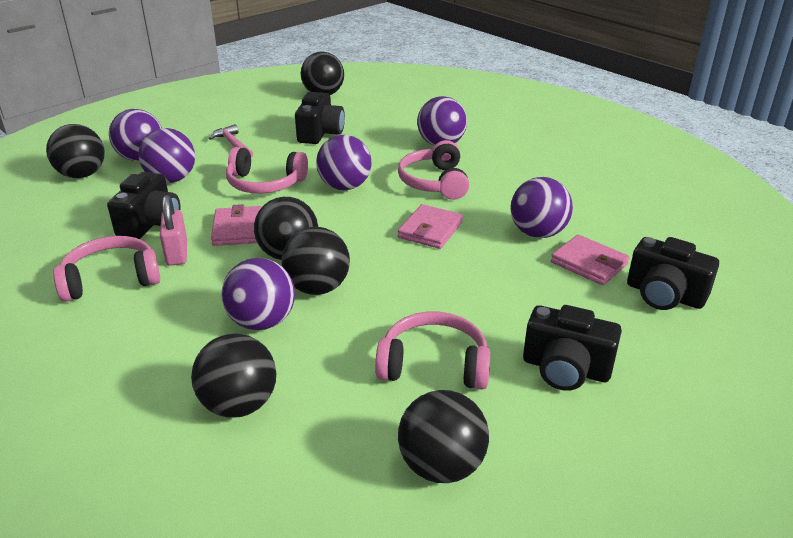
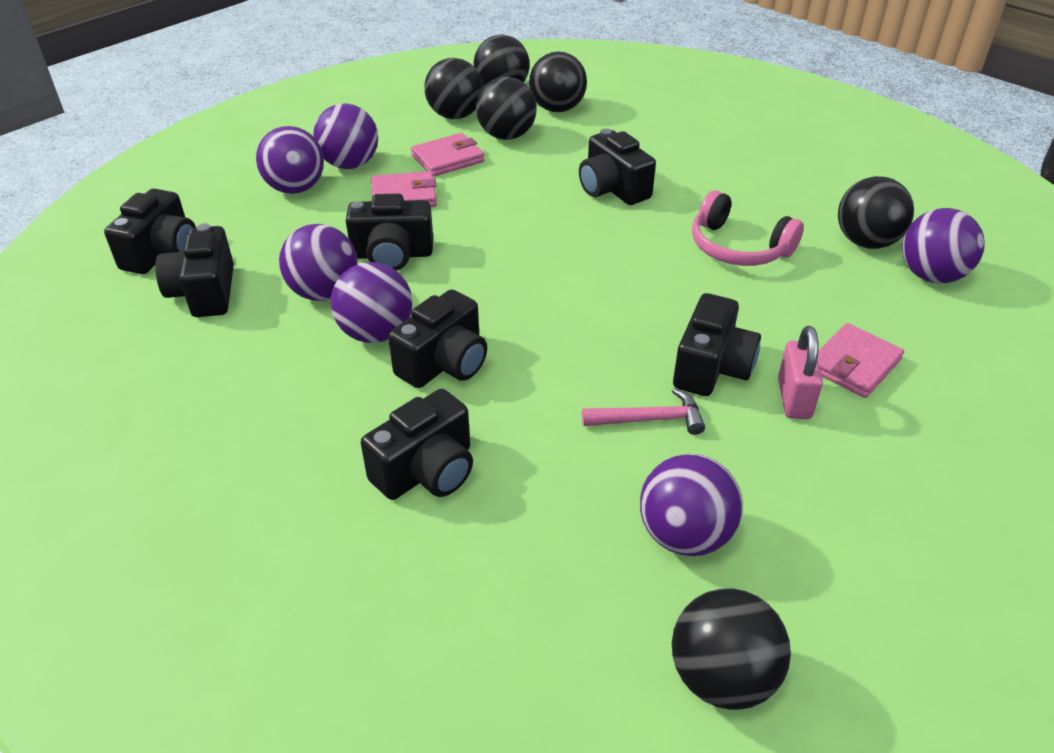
black camera: 4 -> 7
pink headphones: 4 -> 1

